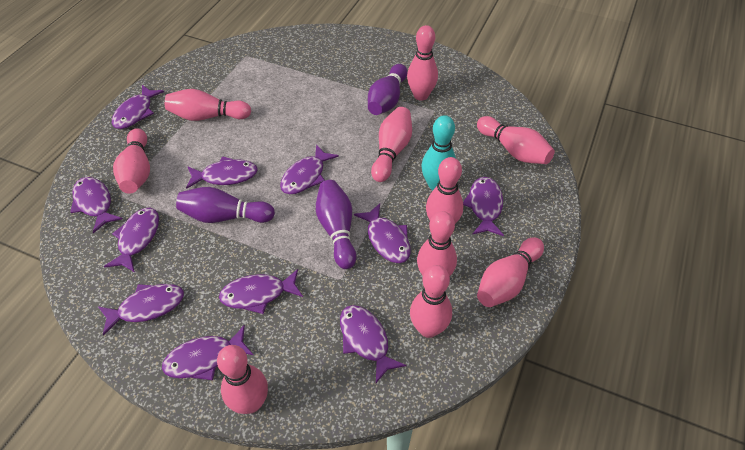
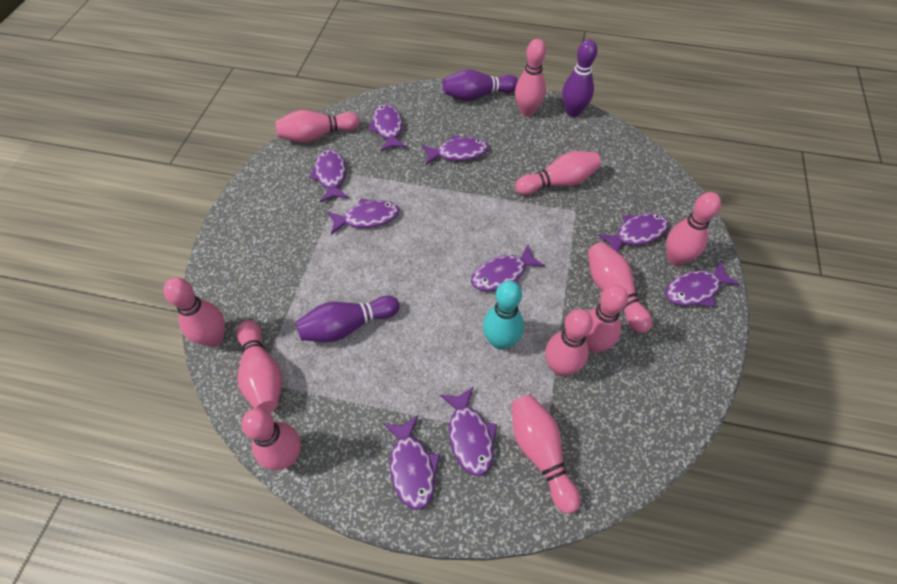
pink bowling pin: 10 -> 11
purple fish: 11 -> 9

